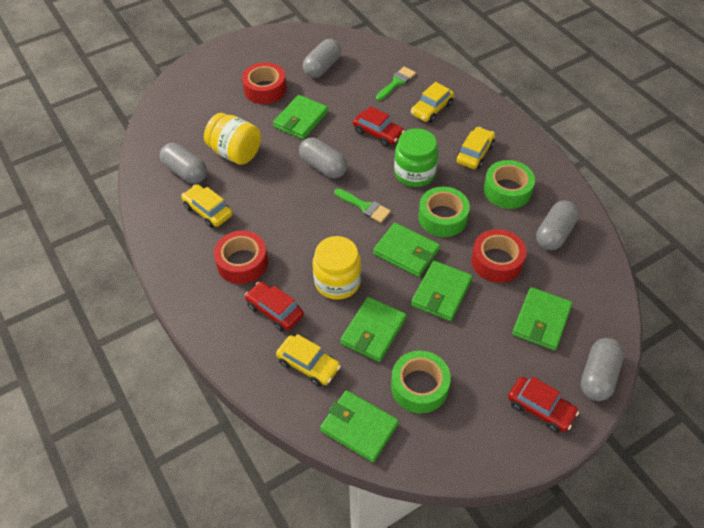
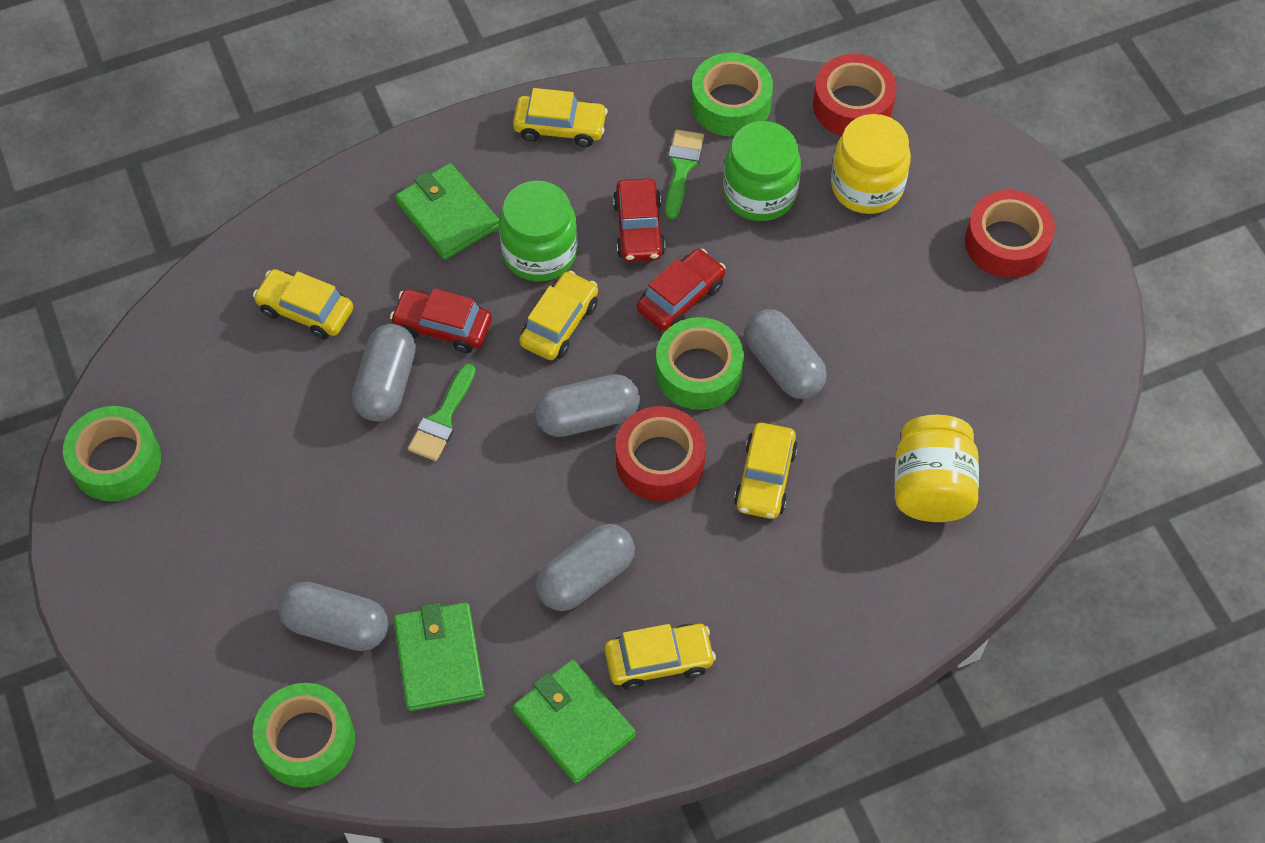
green jar: 1 -> 2
green tape: 3 -> 4
green wallet: 6 -> 3
yellow car: 4 -> 5

